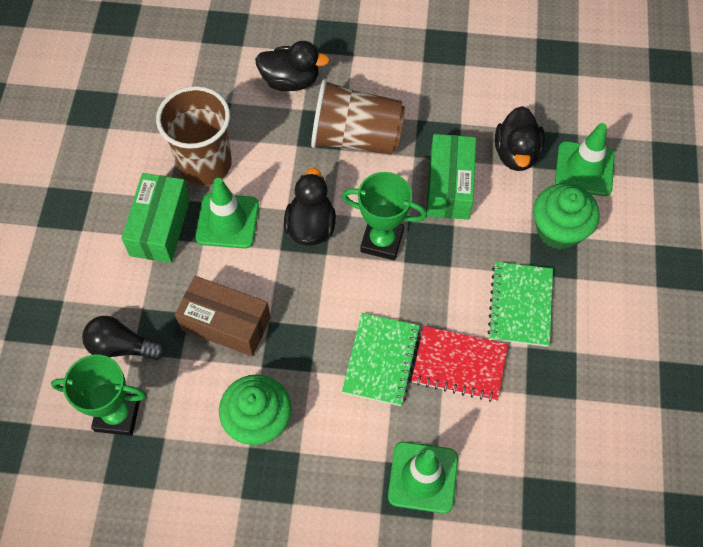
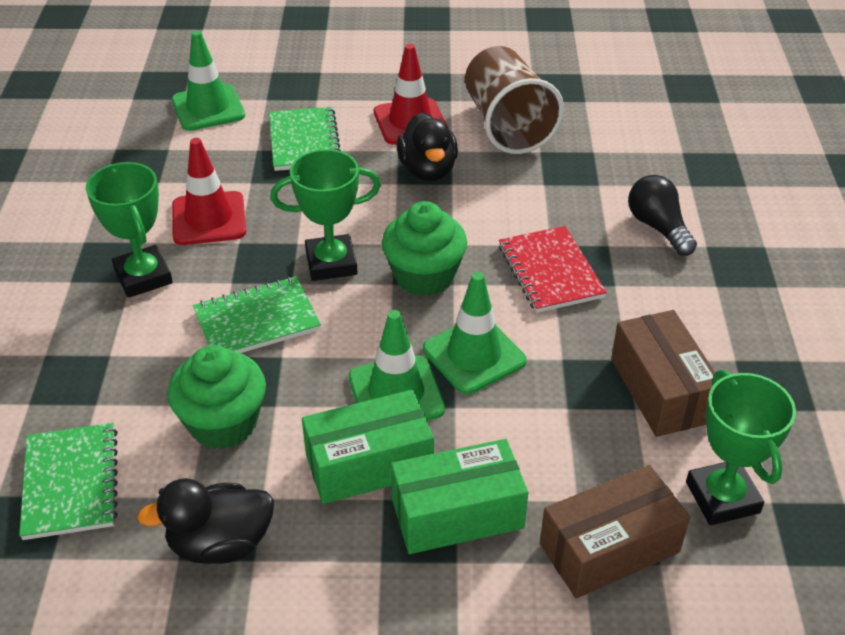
black duck: 3 -> 2
brown box: 1 -> 2
brown cup: 2 -> 1
green notebook: 2 -> 3
green trophy: 2 -> 3
red traffic cone: 0 -> 2

